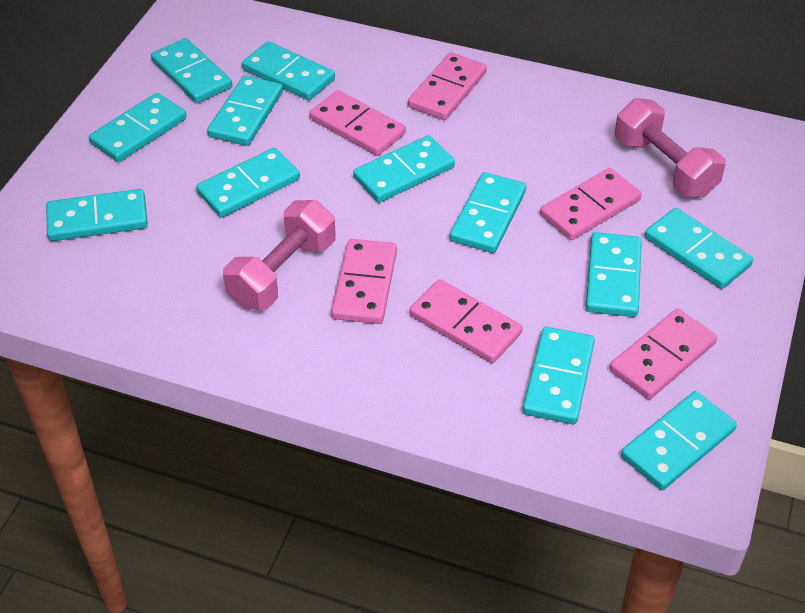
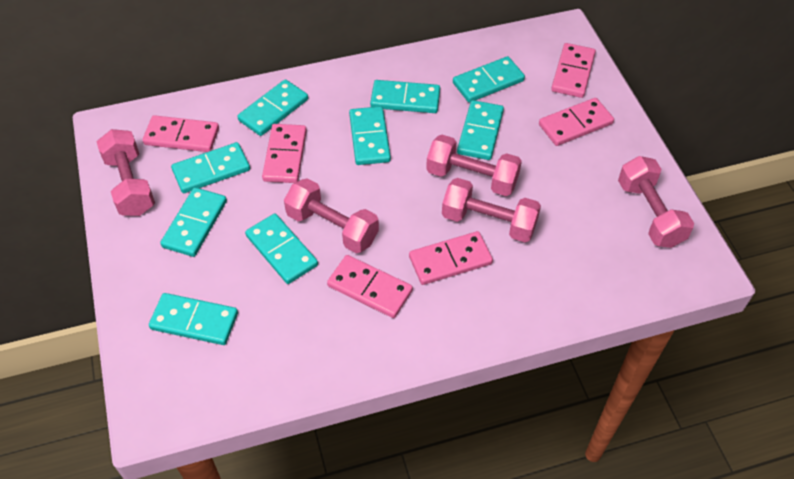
pink dumbbell: 2 -> 5
turquoise domino: 12 -> 9

